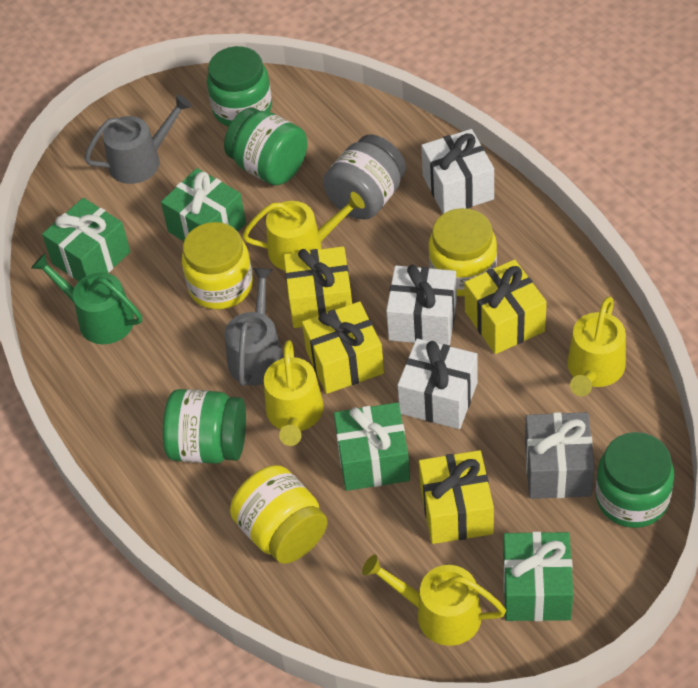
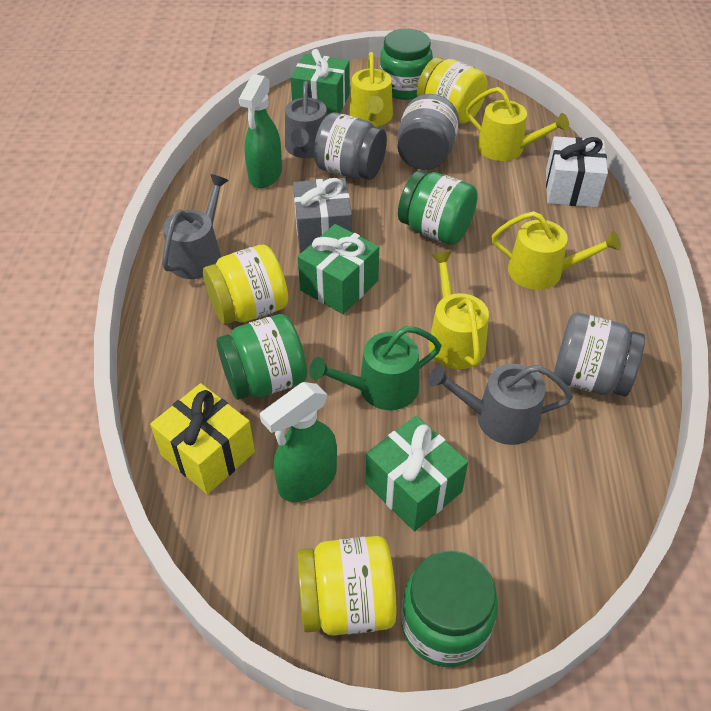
green gift: 4 -> 3
green spray bottle: 0 -> 2
grey jar: 1 -> 3
grey watering can: 2 -> 3
white gift: 3 -> 1
yellow gift: 4 -> 1

